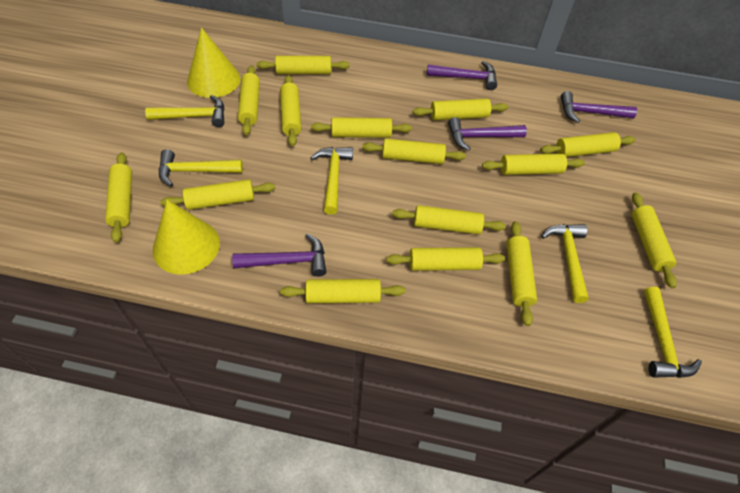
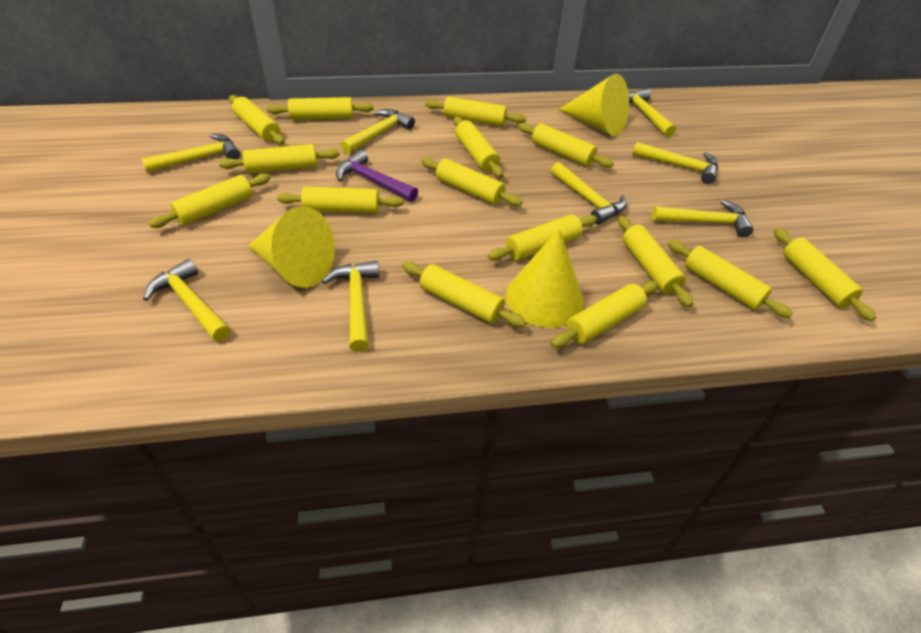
purple hammer: 4 -> 1
yellow cone: 2 -> 3
yellow hammer: 5 -> 8

